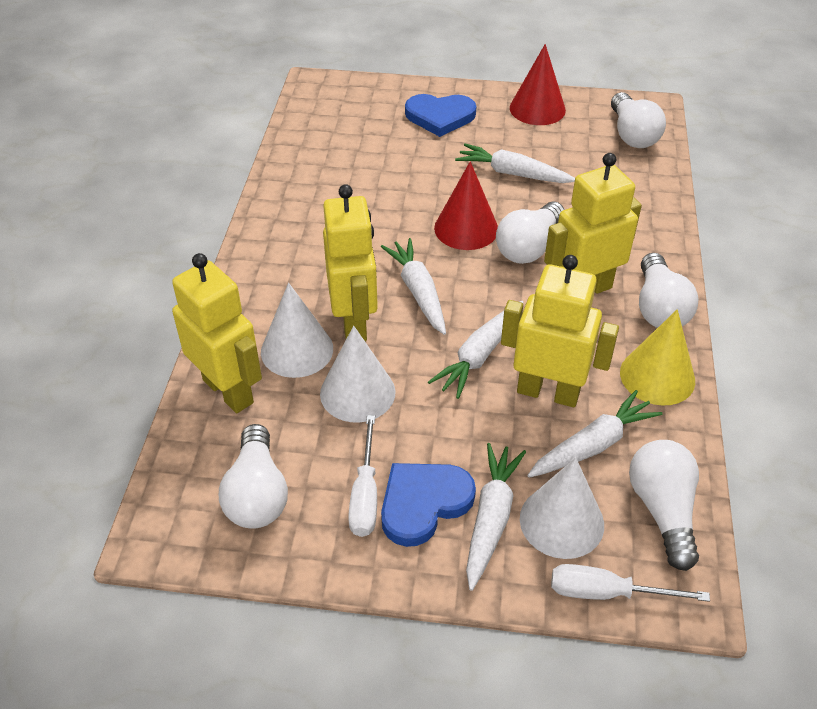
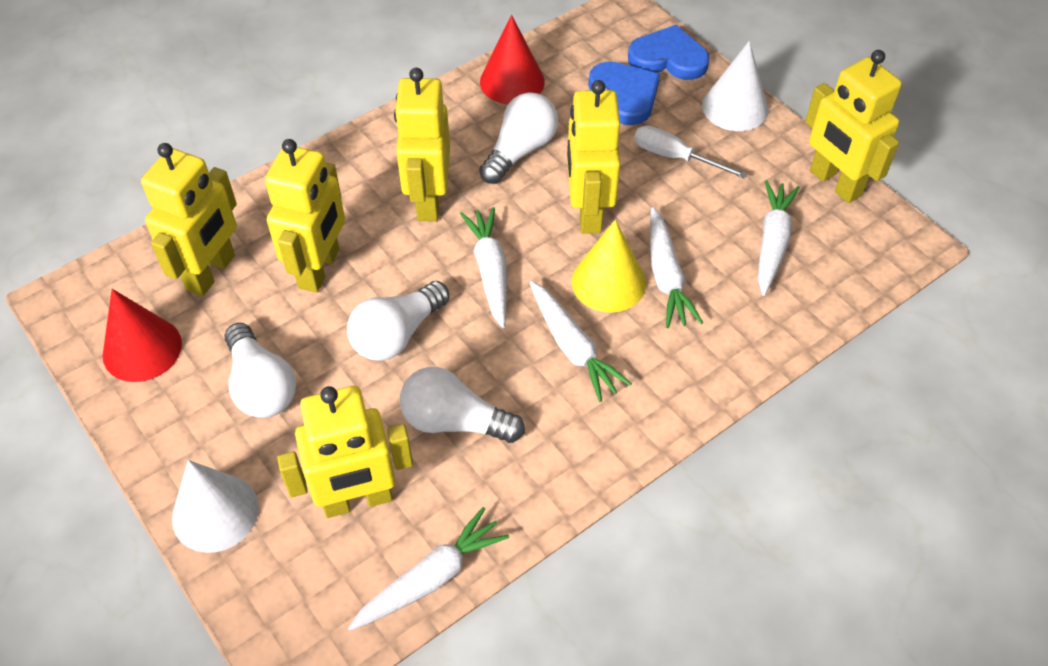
white cone: 3 -> 2
white light bulb: 5 -> 4
white screwdriver: 2 -> 1
yellow robot: 4 -> 6

